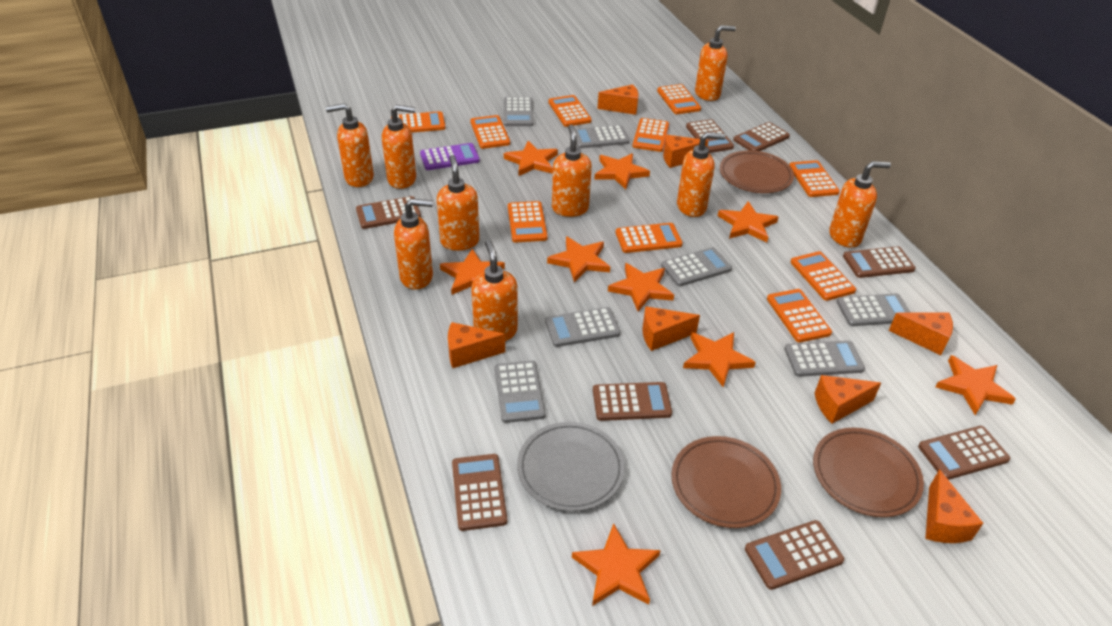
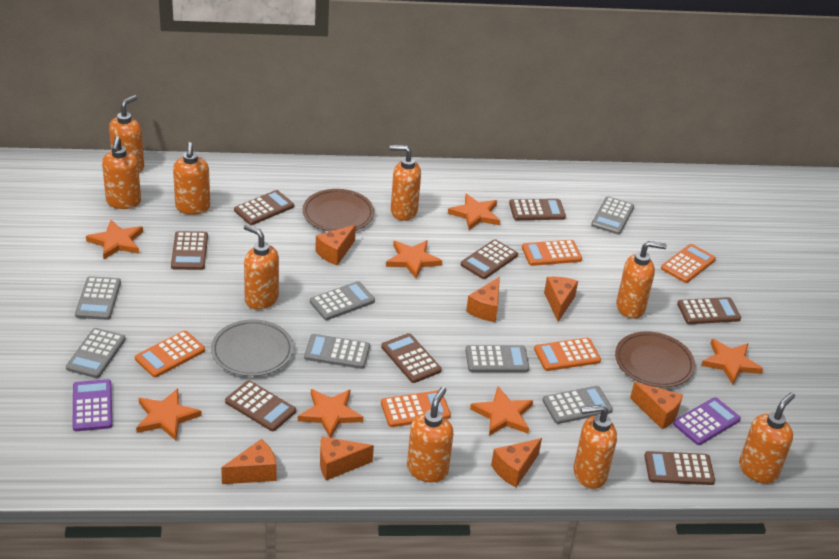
brown plate: 3 -> 2
orange calculator: 10 -> 5
orange star: 9 -> 7
purple calculator: 1 -> 2

